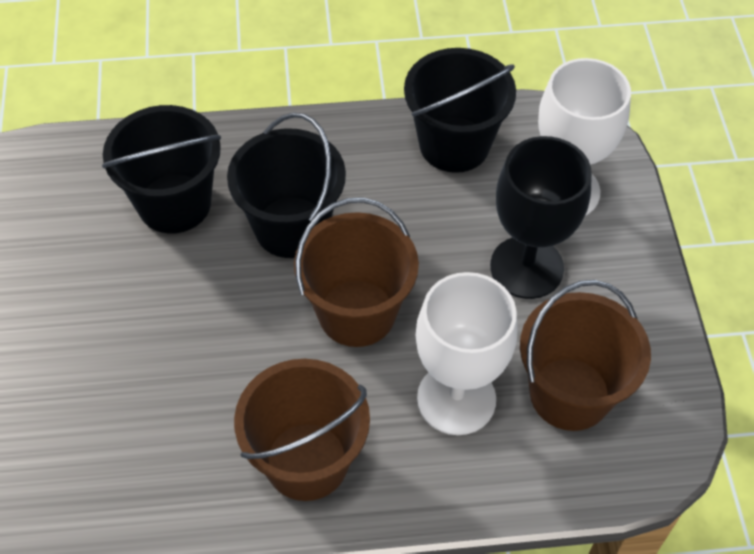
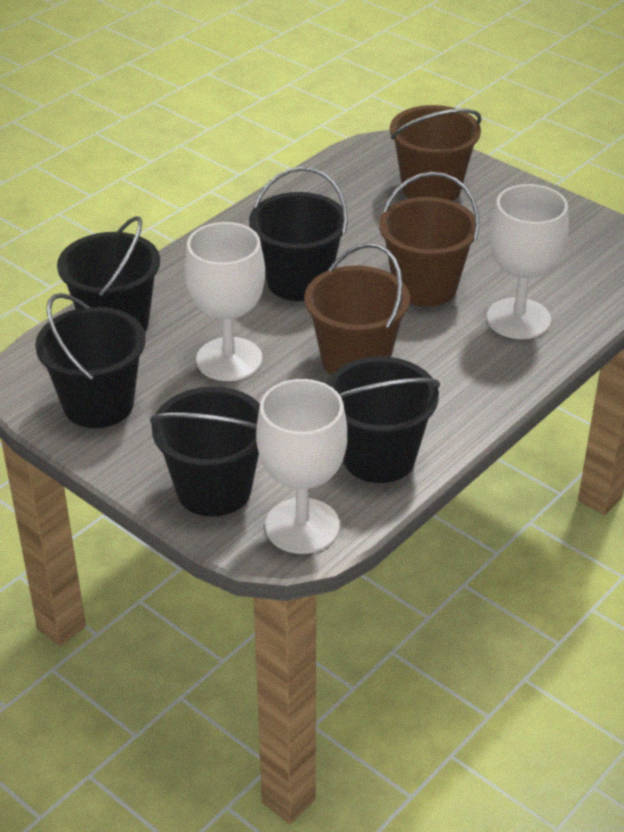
black bucket: 3 -> 5
black goblet: 1 -> 0
white goblet: 2 -> 3

